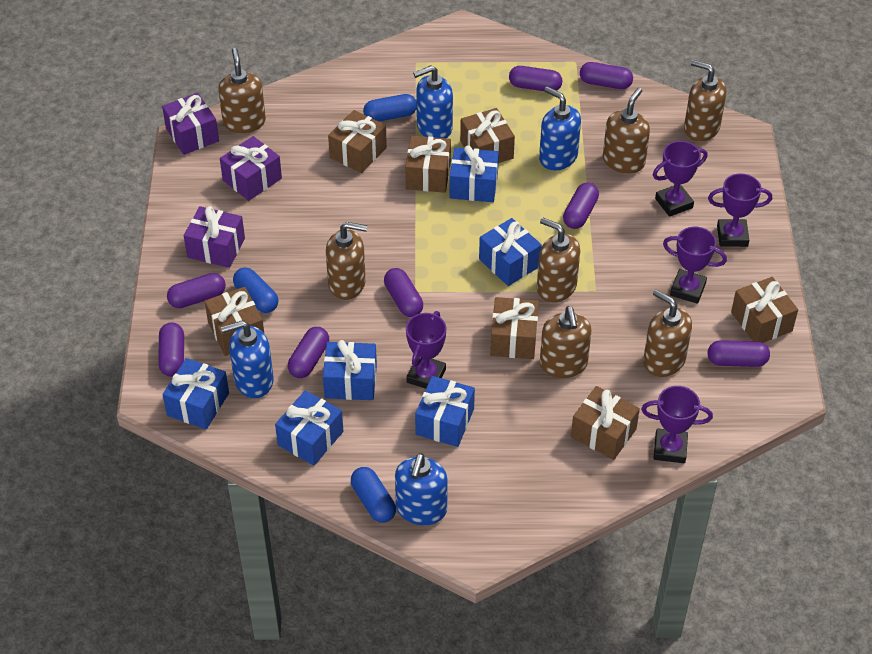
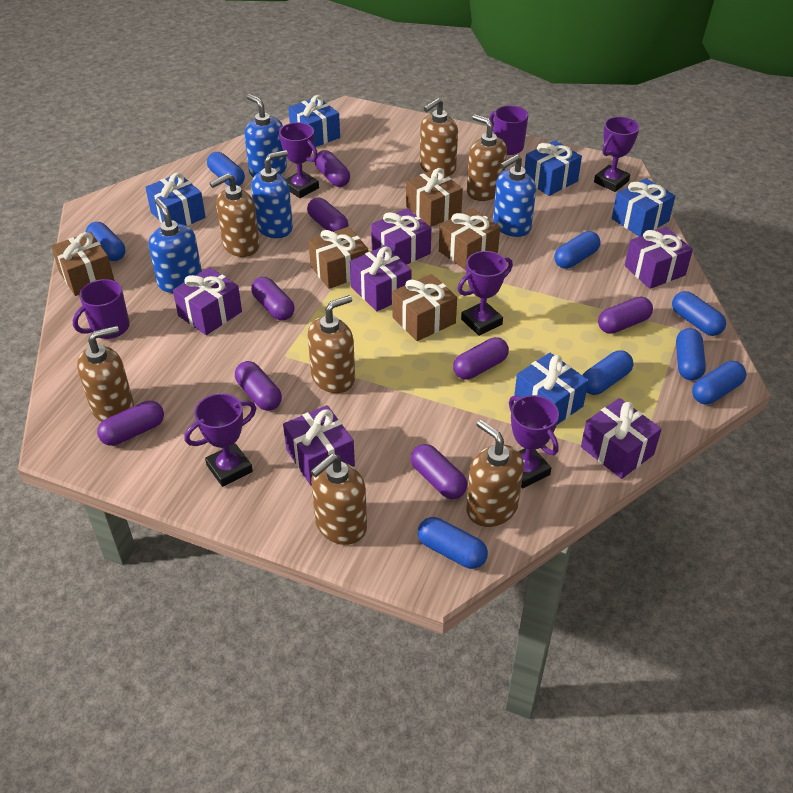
blue capsule: 3 -> 8
blue gift: 6 -> 5
brown gift: 7 -> 5
purple gift: 3 -> 6
purple mug: 0 -> 2

